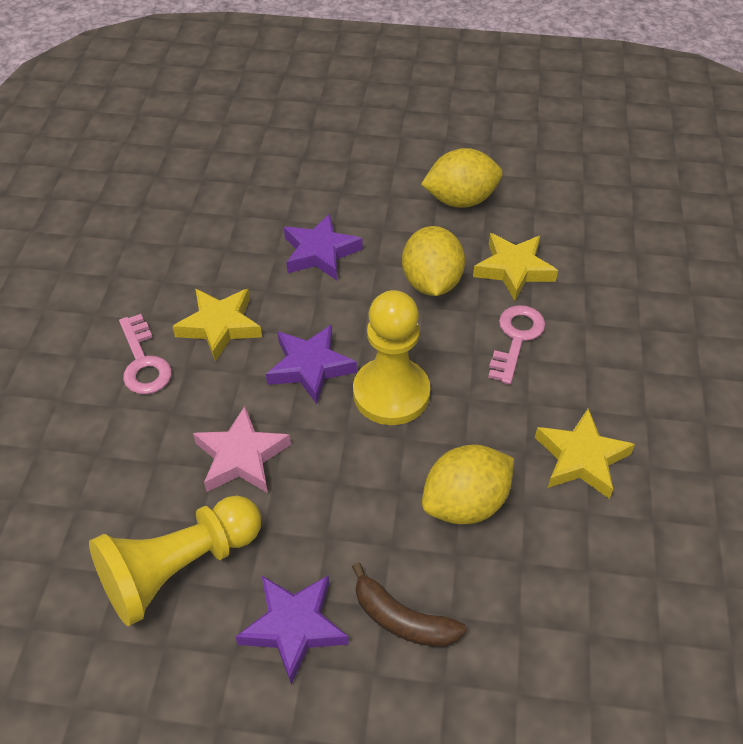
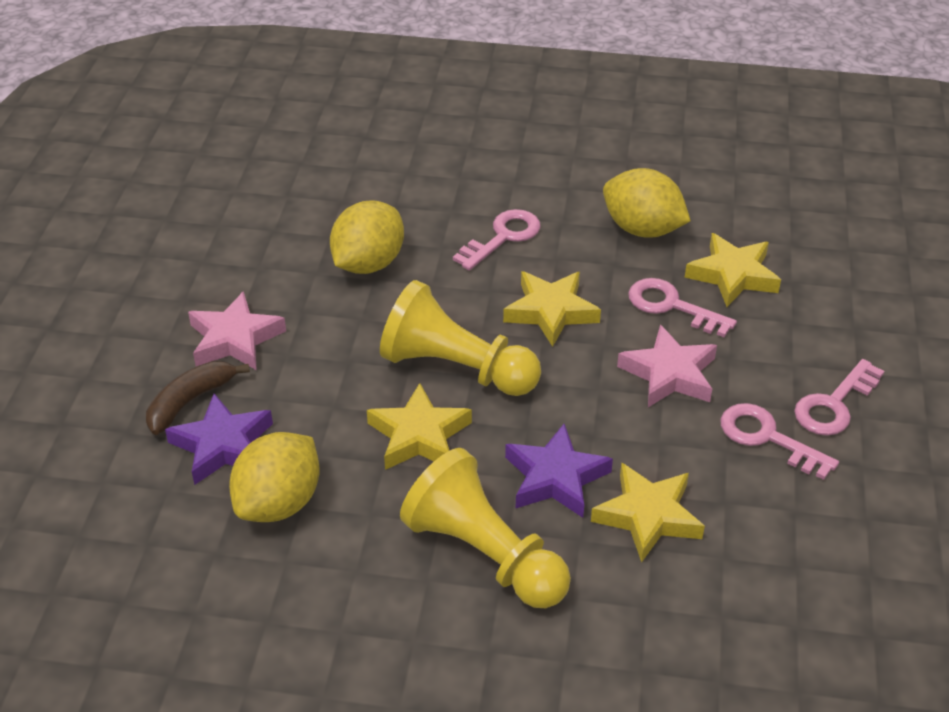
pink key: 2 -> 4
pink star: 1 -> 2
purple star: 3 -> 2
yellow star: 3 -> 4

